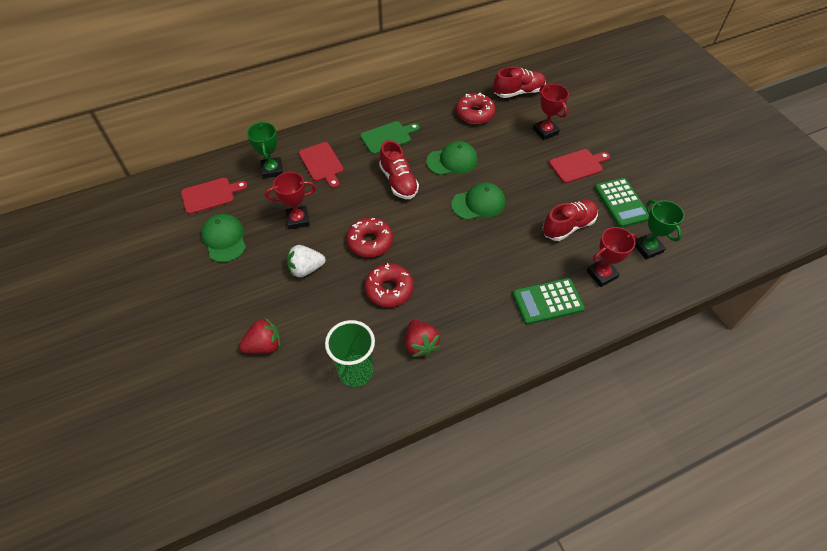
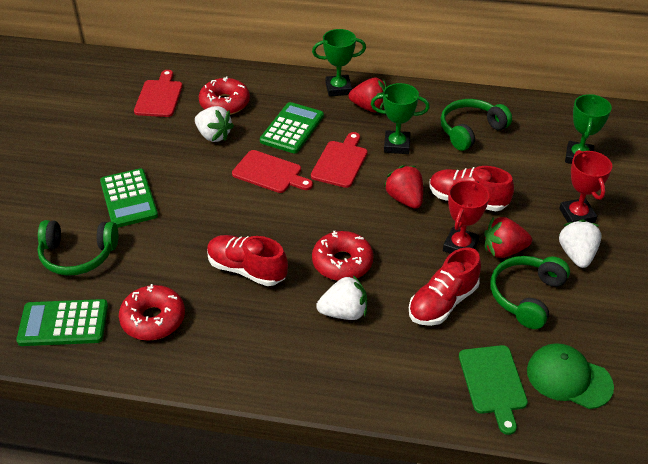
green calculator: 2 -> 3
green cap: 3 -> 1
green cup: 1 -> 0
green headphones: 0 -> 3
green trophy: 2 -> 3
red strawberry: 2 -> 3
red trophy: 3 -> 2
white strawberry: 1 -> 3

